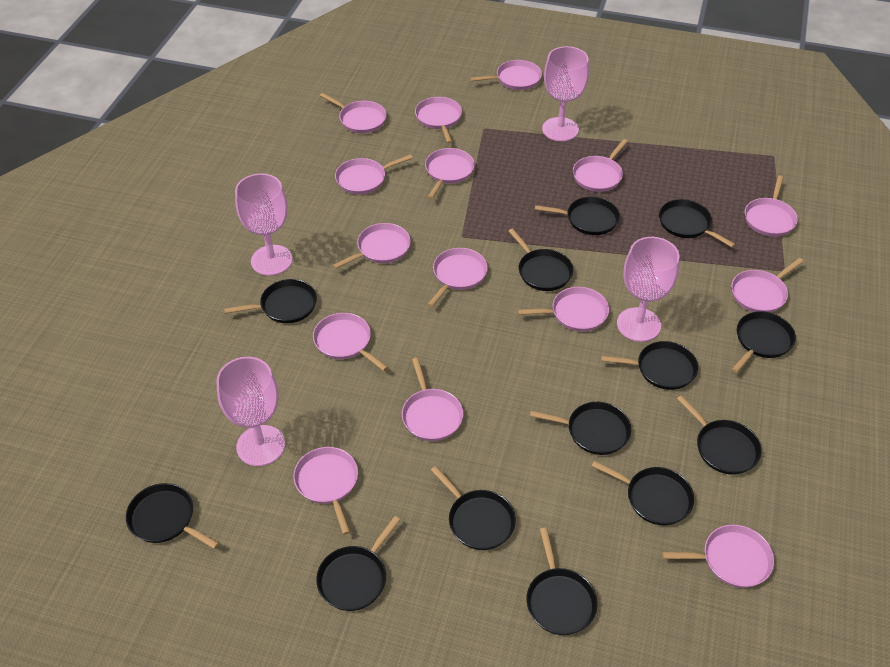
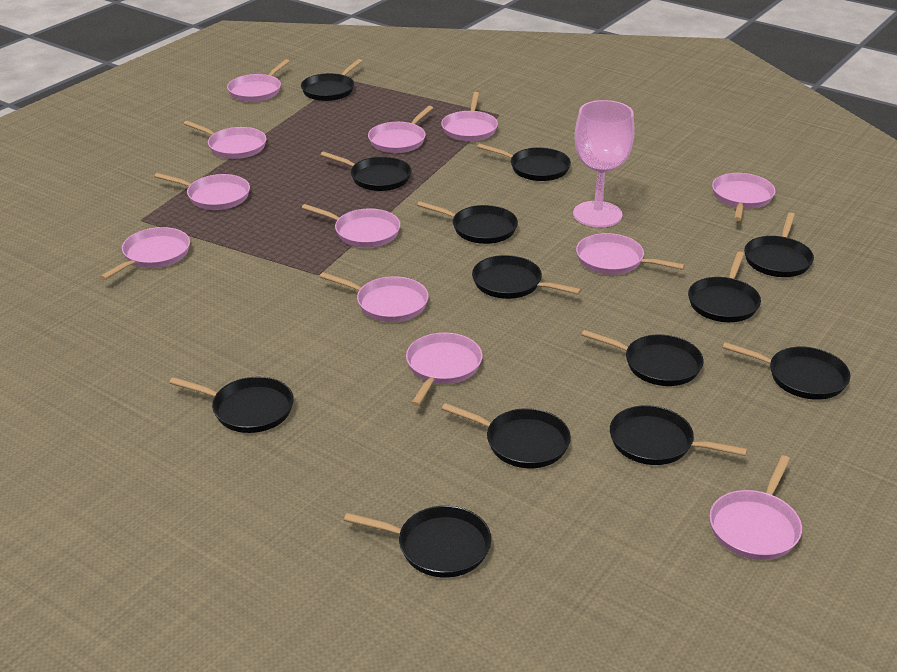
pink goblet: 4 -> 1
pink pan: 15 -> 12

